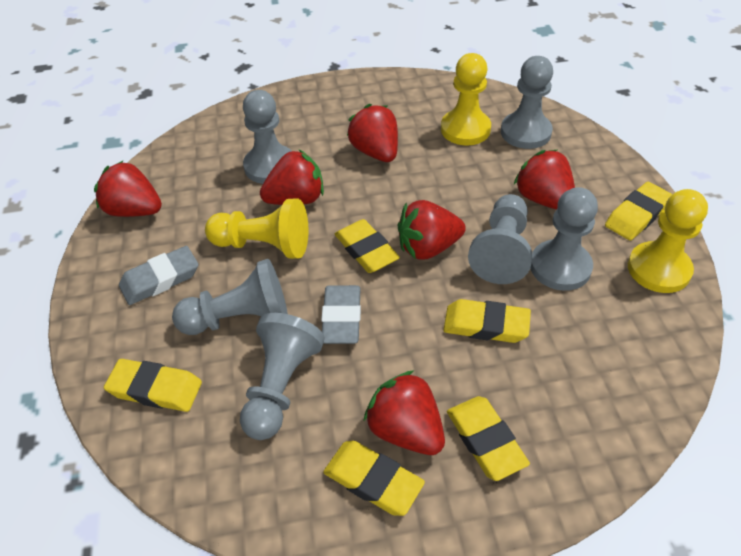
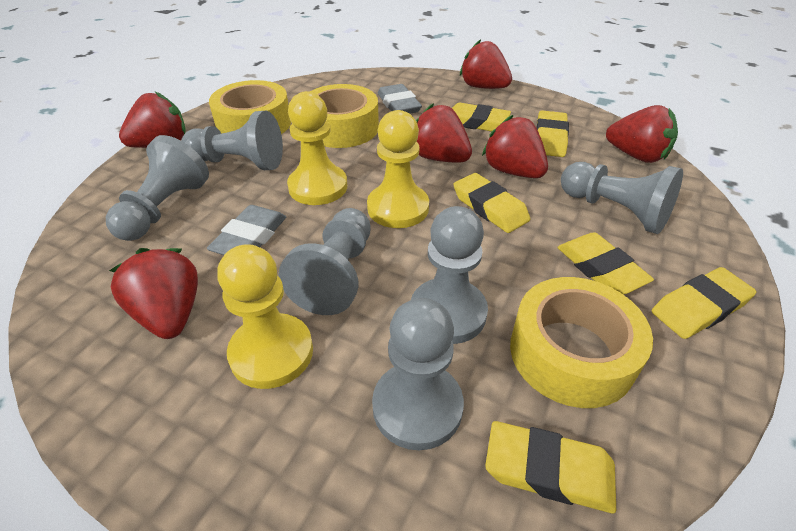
yellow tape: 0 -> 3

